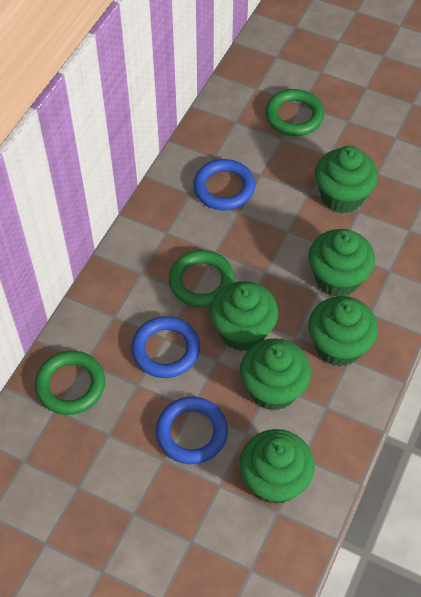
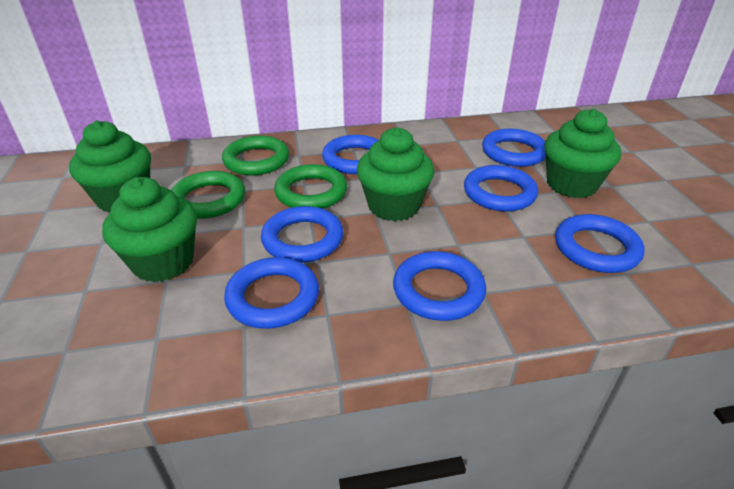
blue ring: 3 -> 7
green cupcake: 6 -> 4

